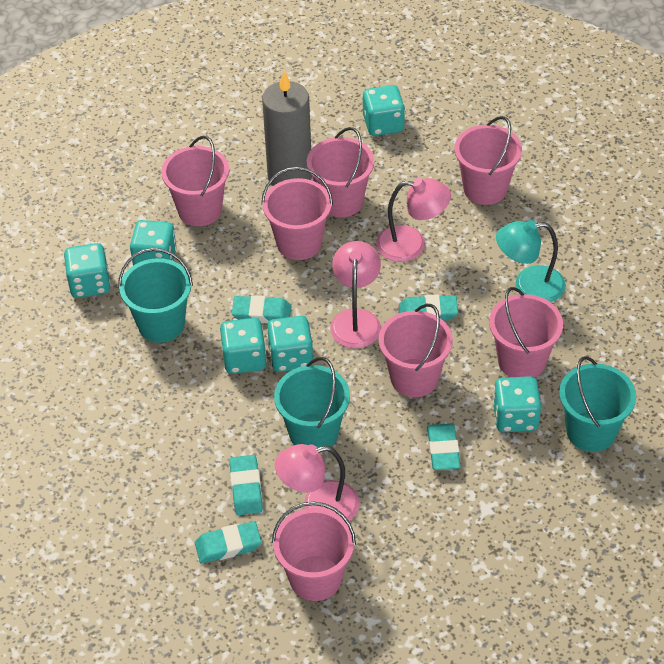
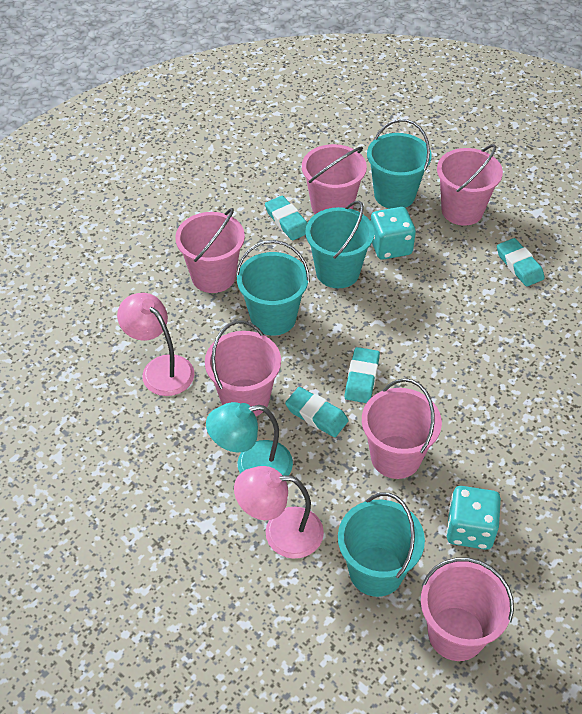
grey candle: 1 -> 0
pink bucket: 7 -> 6
pink lamp: 3 -> 2
turquoise bucket: 3 -> 4
turquoise dice: 6 -> 2
turquoise eraser: 5 -> 4

